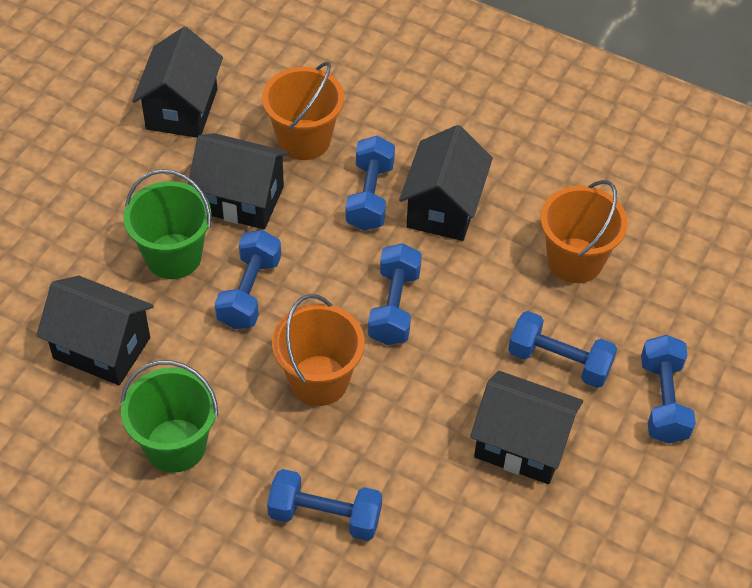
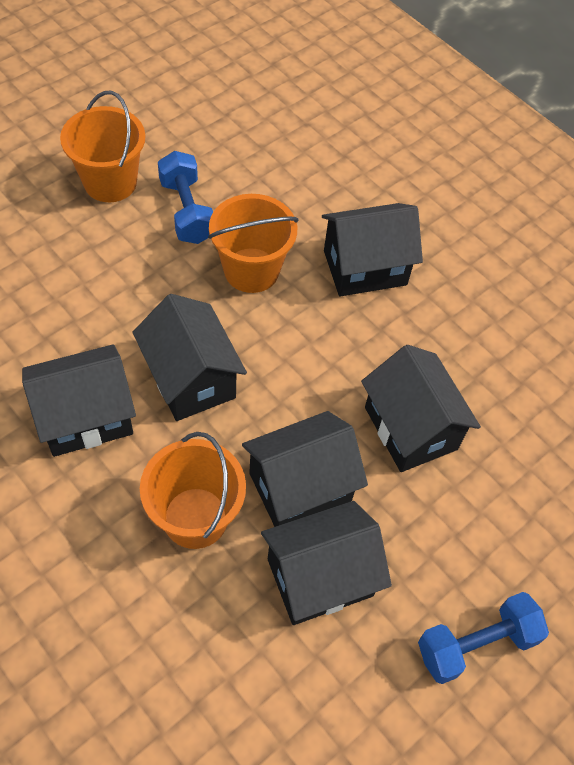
black house: 5 -> 6
blue dumbbell: 6 -> 2
green bucket: 2 -> 0

